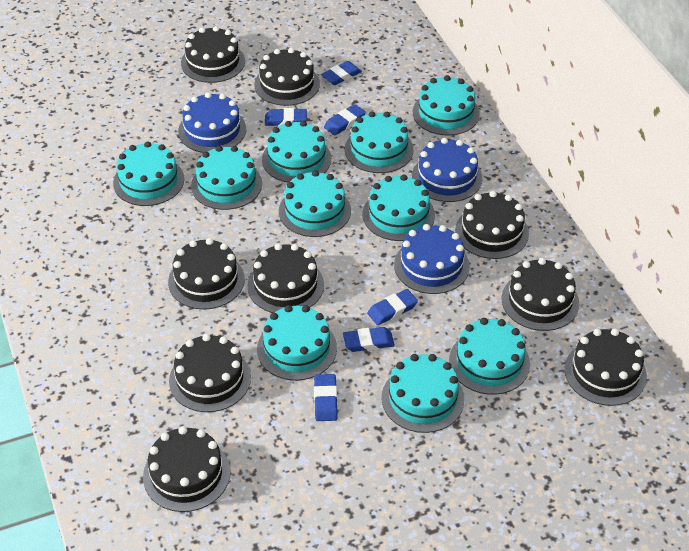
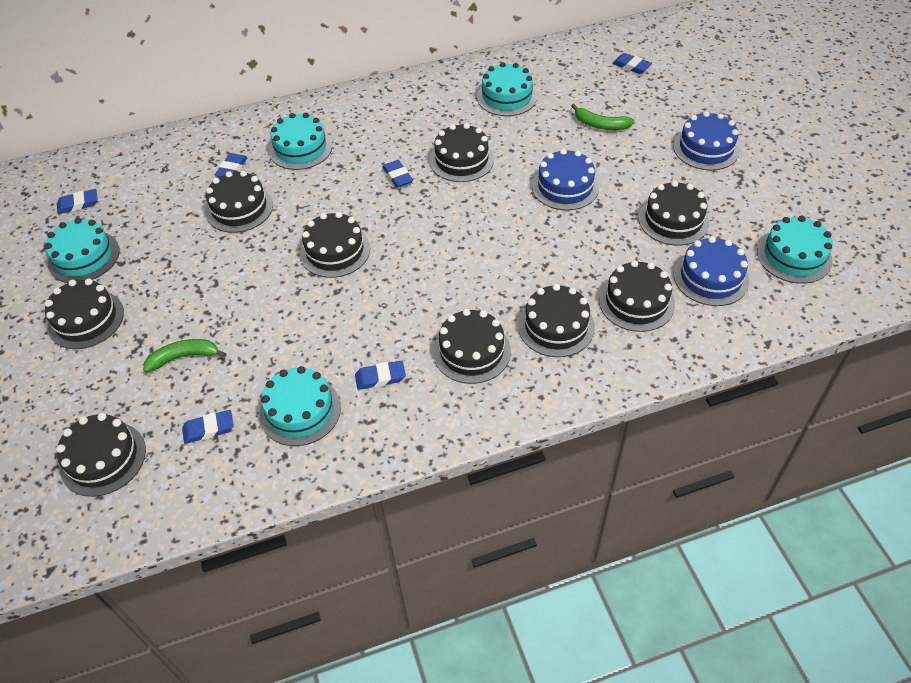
green banana: 0 -> 2
turquoise cake: 10 -> 5

